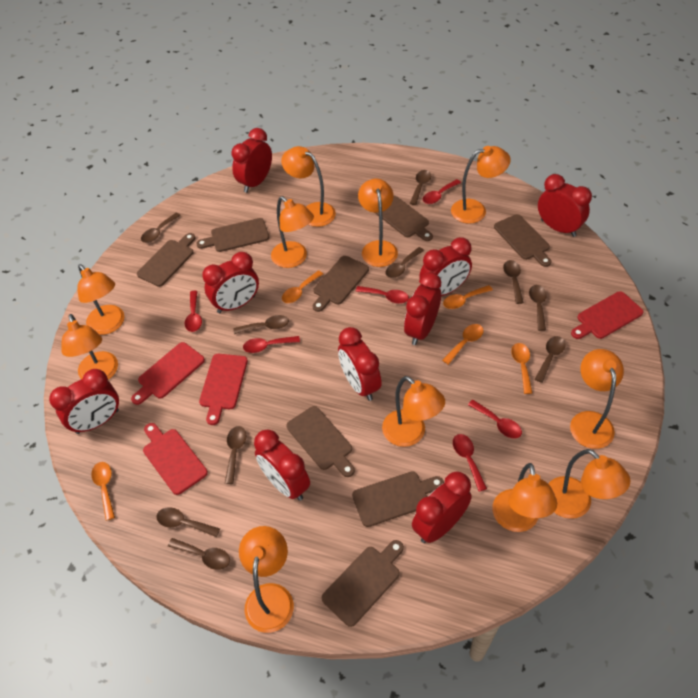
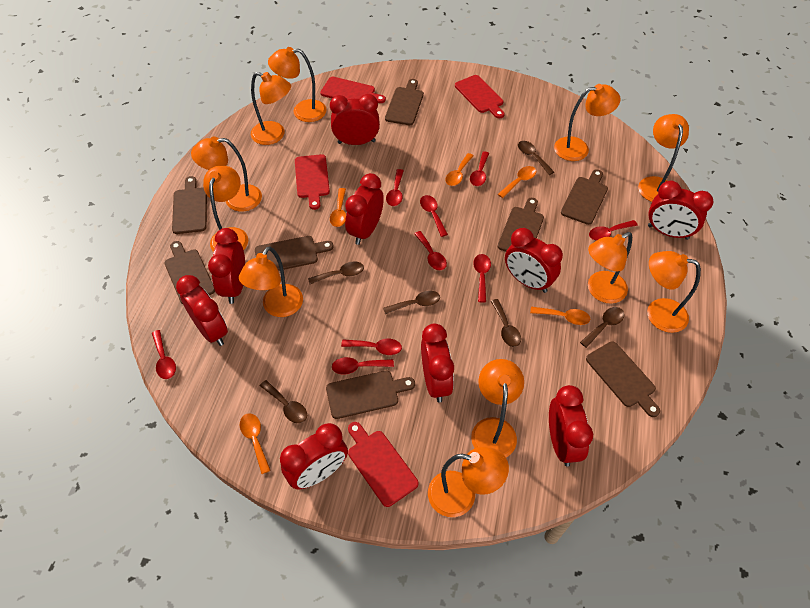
brown spoon: 10 -> 6
red spoon: 6 -> 9

